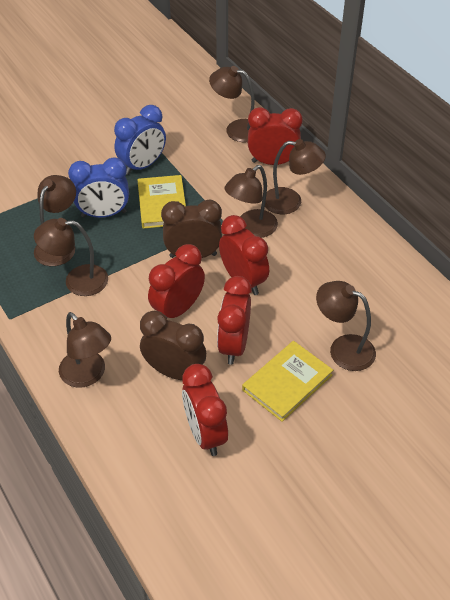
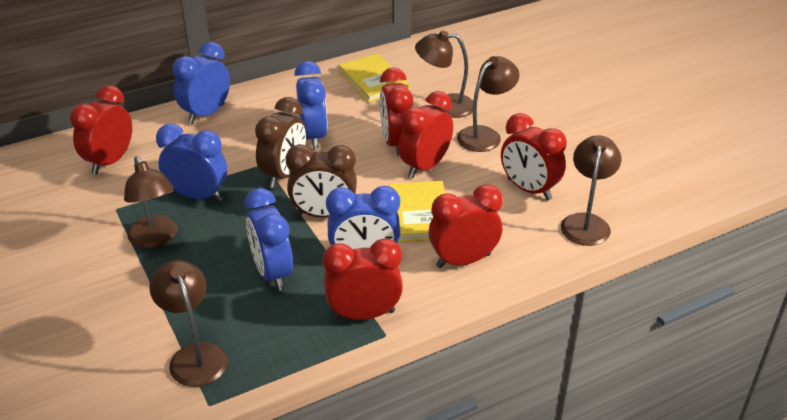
blue clock: 2 -> 5
brown lamp: 7 -> 5
red clock: 5 -> 6

